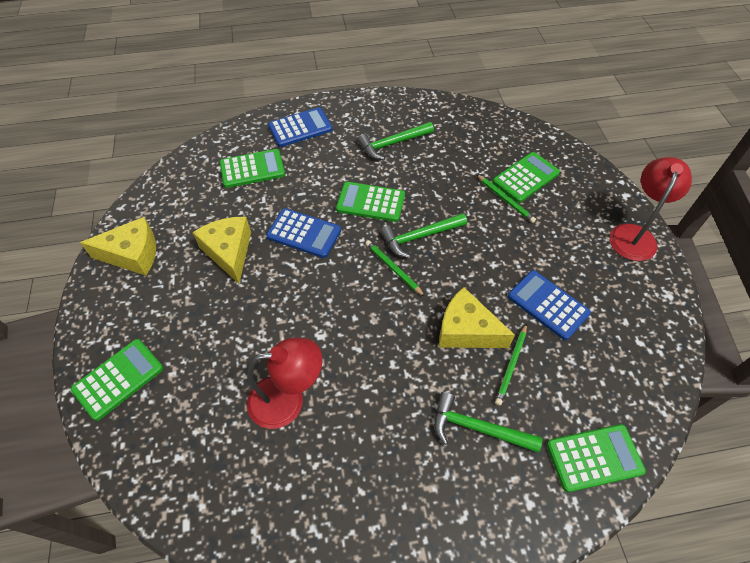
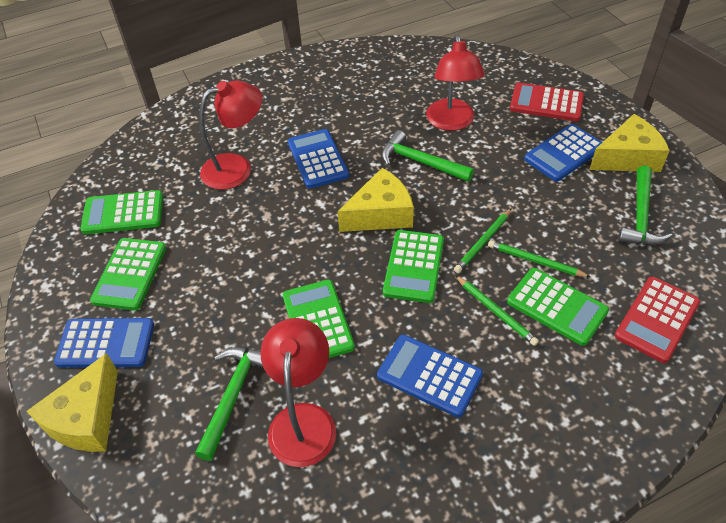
blue calculator: 3 -> 4
red calculator: 0 -> 2
red lamp: 2 -> 3

